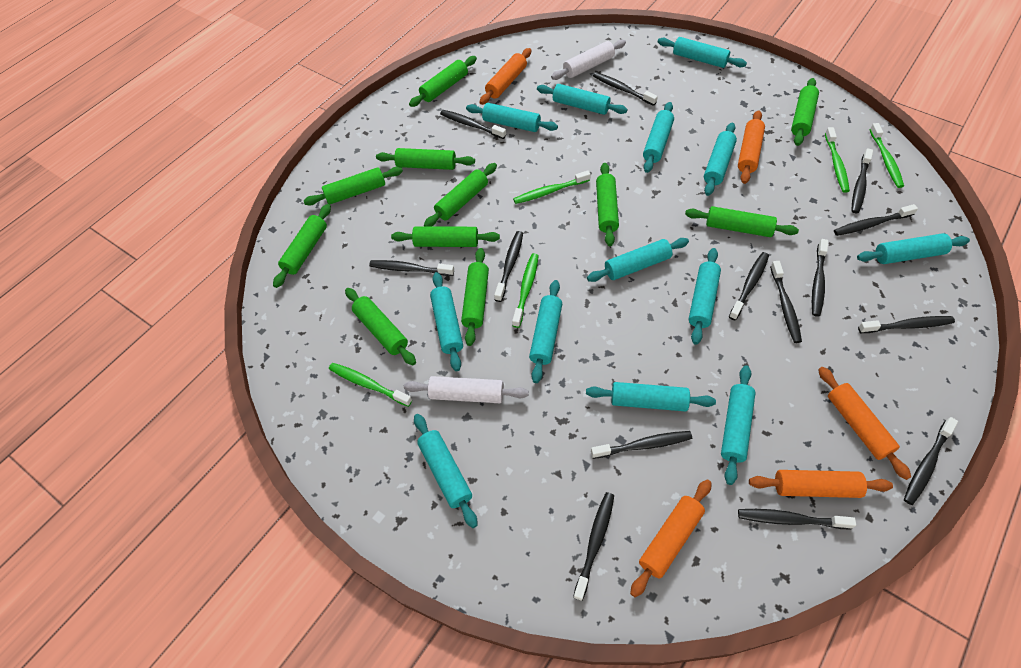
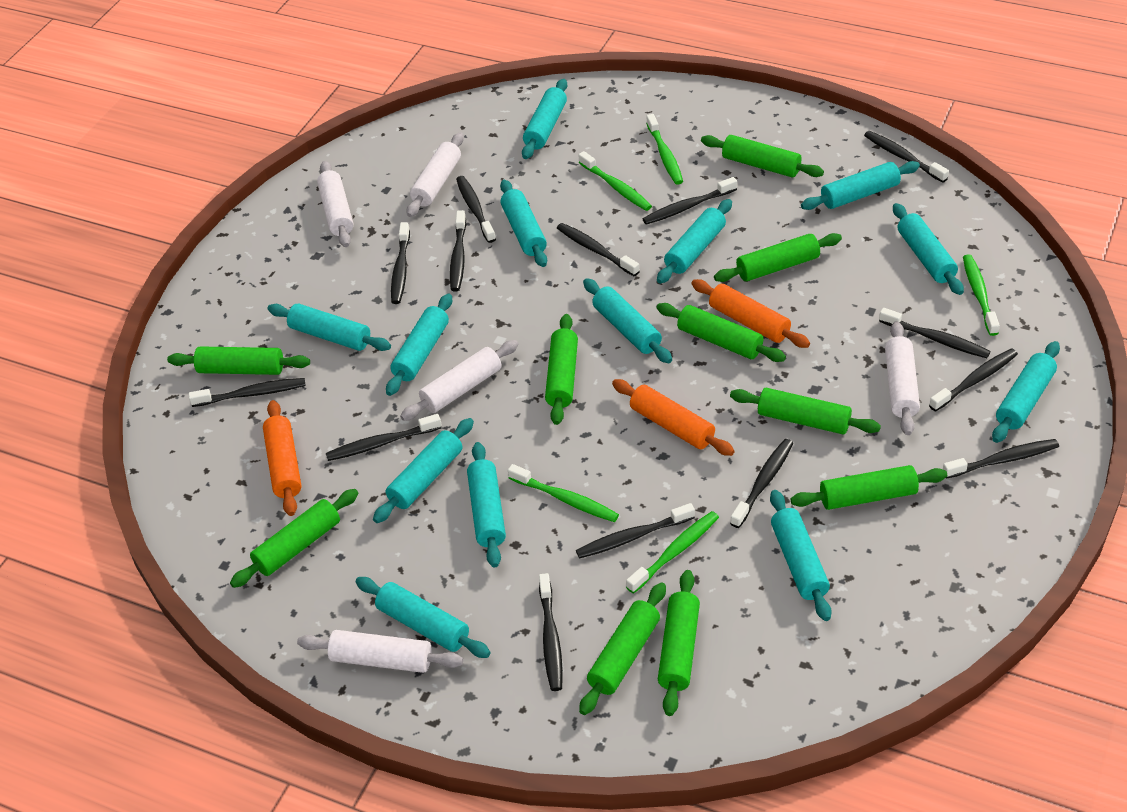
green rolling pin: 11 -> 10
orange rolling pin: 5 -> 3
white rolling pin: 2 -> 5

